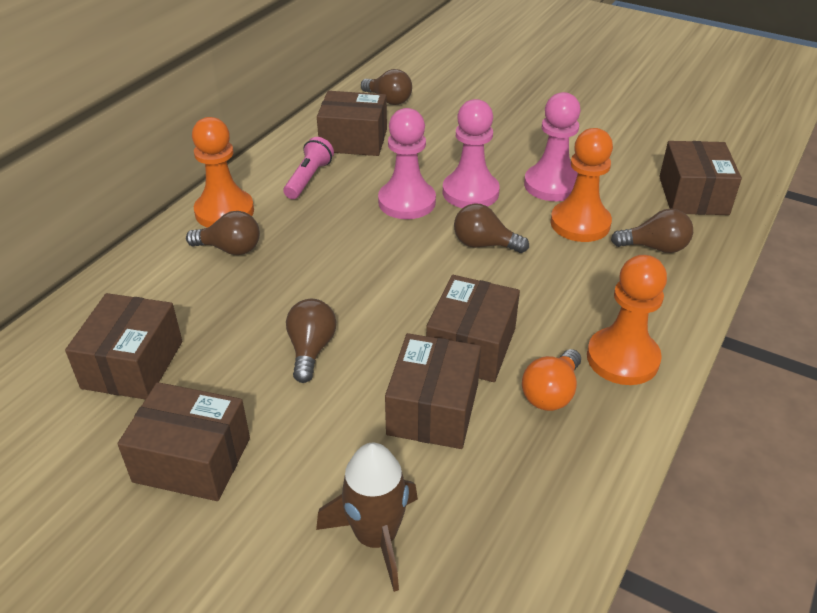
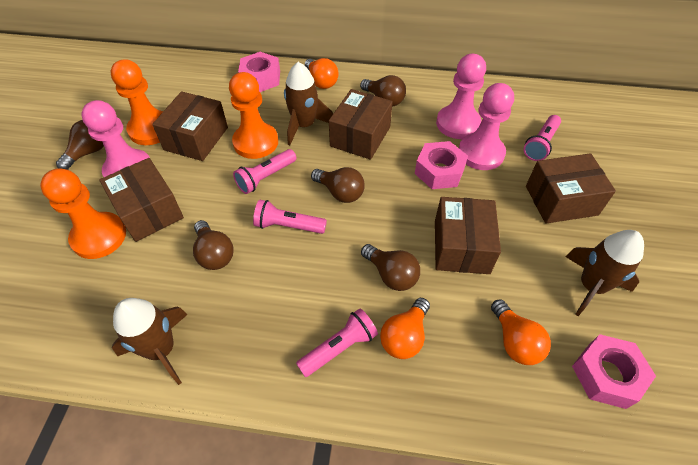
brown box: 6 -> 5
brown rocket: 1 -> 3
orange light bulb: 1 -> 3
pink flashlight: 1 -> 4
pink nut: 0 -> 3

